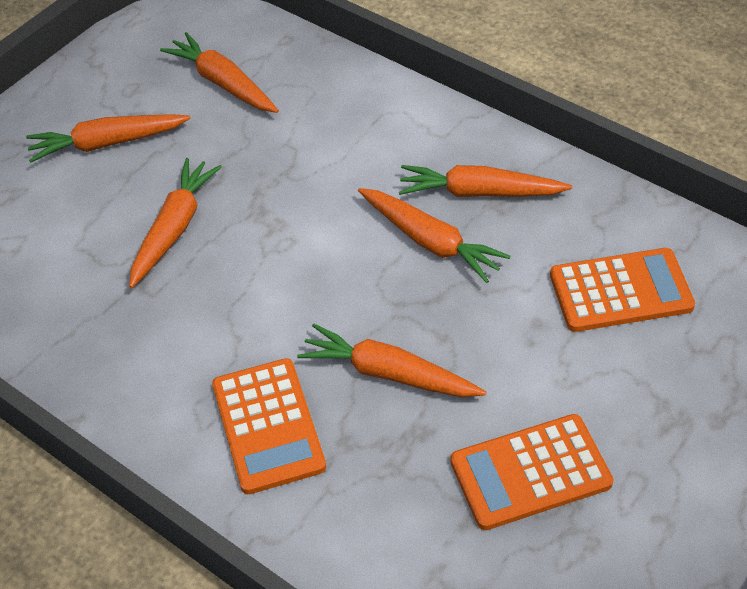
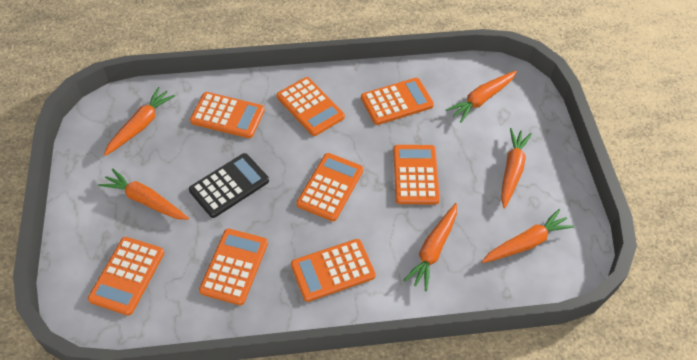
black calculator: 0 -> 1
orange calculator: 3 -> 8

